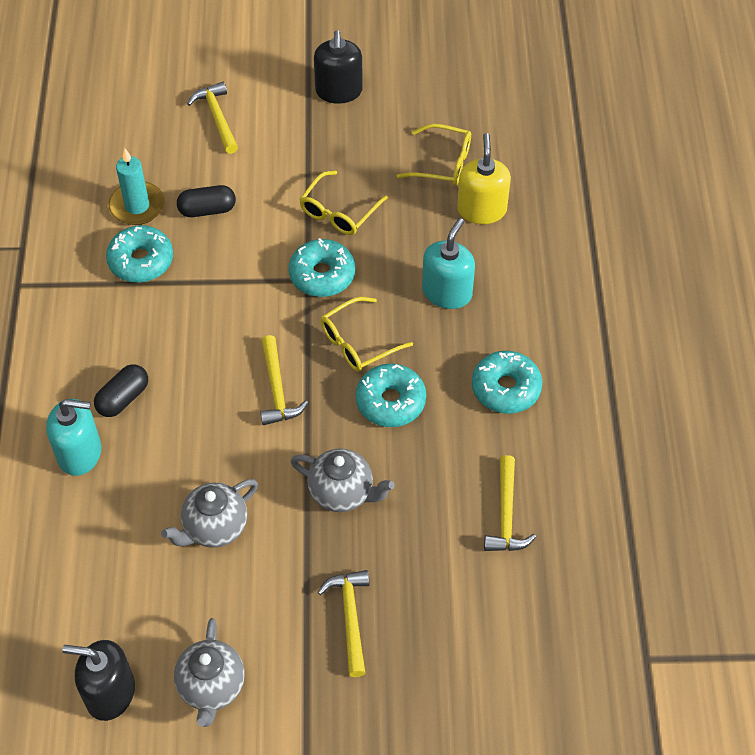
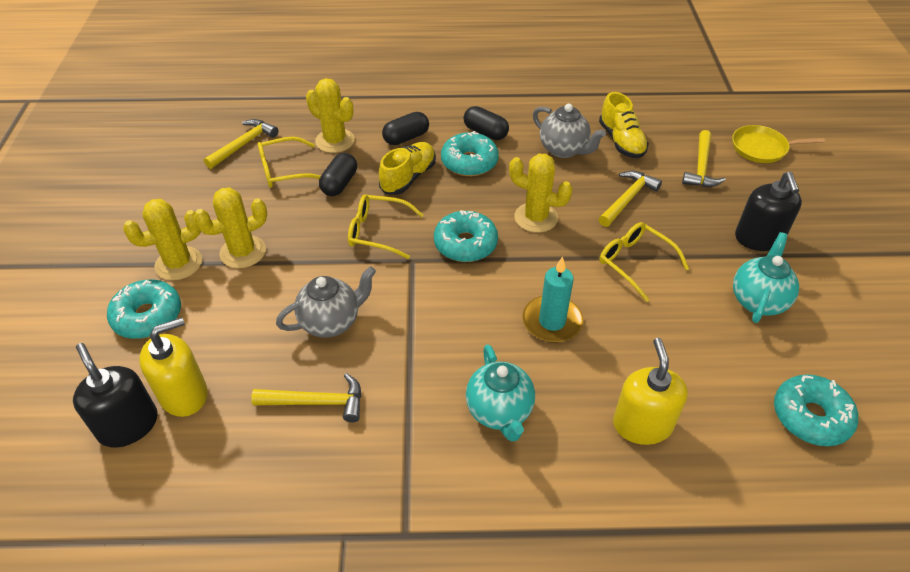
black capsule: 2 -> 3
grey teapot: 3 -> 2
turquoise soap dispenser: 2 -> 0
turquoise teapot: 0 -> 2
yellow cactus: 0 -> 4
yellow pan: 0 -> 1
yellow shoe: 0 -> 2
yellow soap dispenser: 1 -> 2

